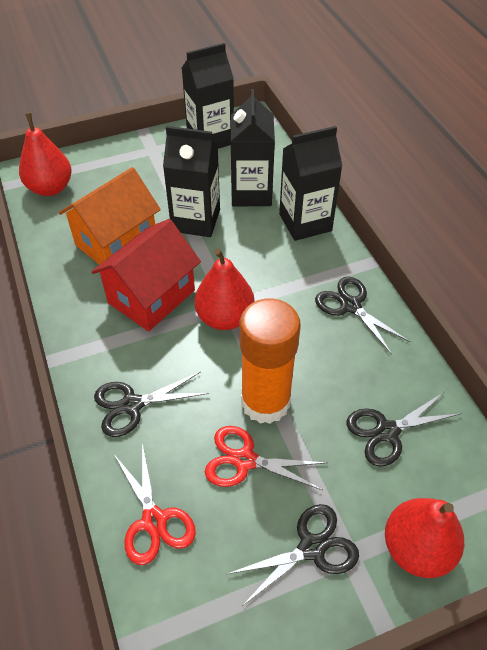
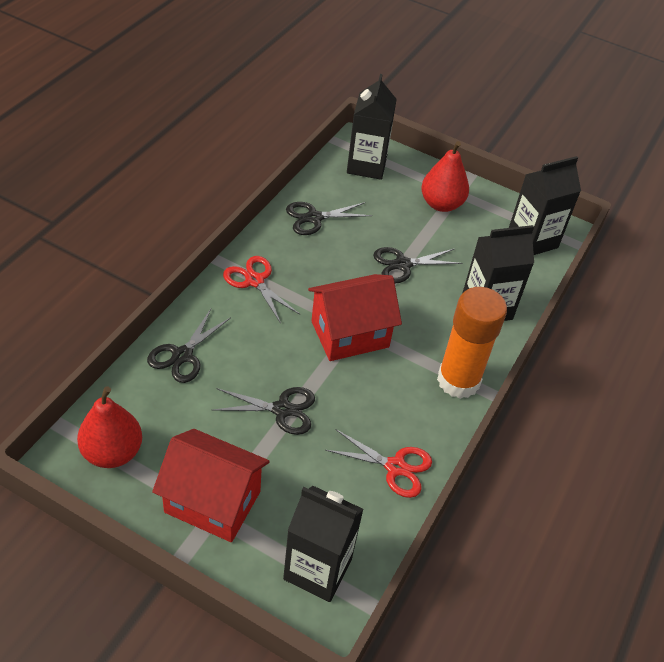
orange house: 1 -> 0
red house: 1 -> 2
red pear: 3 -> 2

